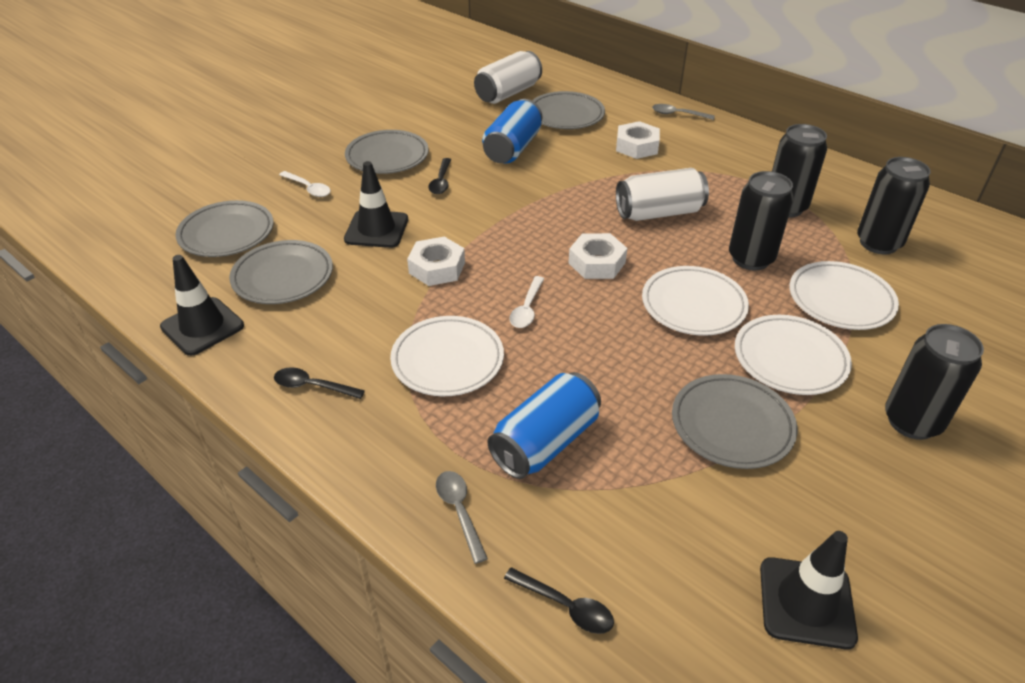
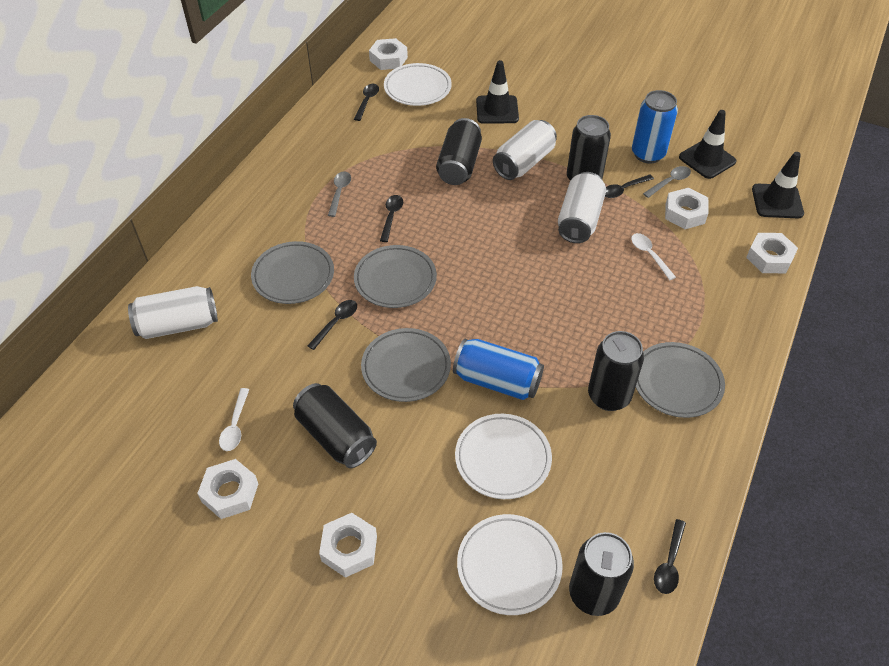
black can: 4 -> 5
black spoon: 3 -> 5
grey plate: 5 -> 4
white can: 2 -> 3
white nut: 3 -> 5
white plate: 4 -> 3

